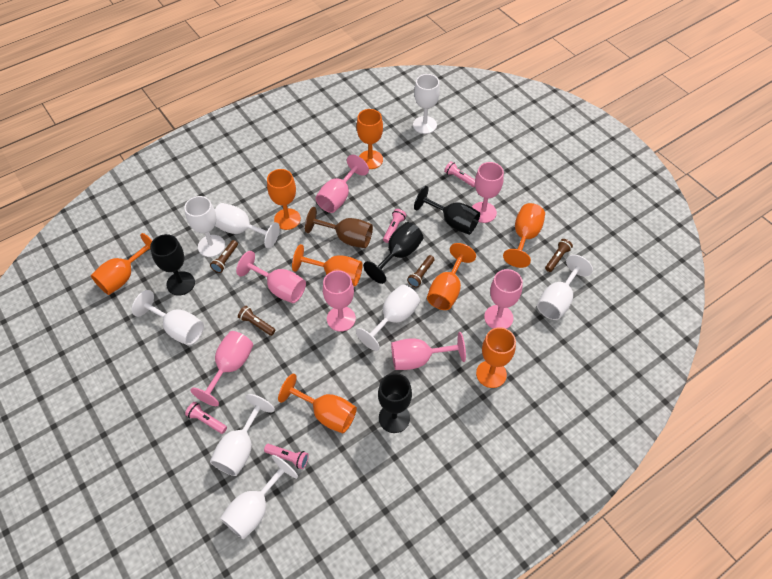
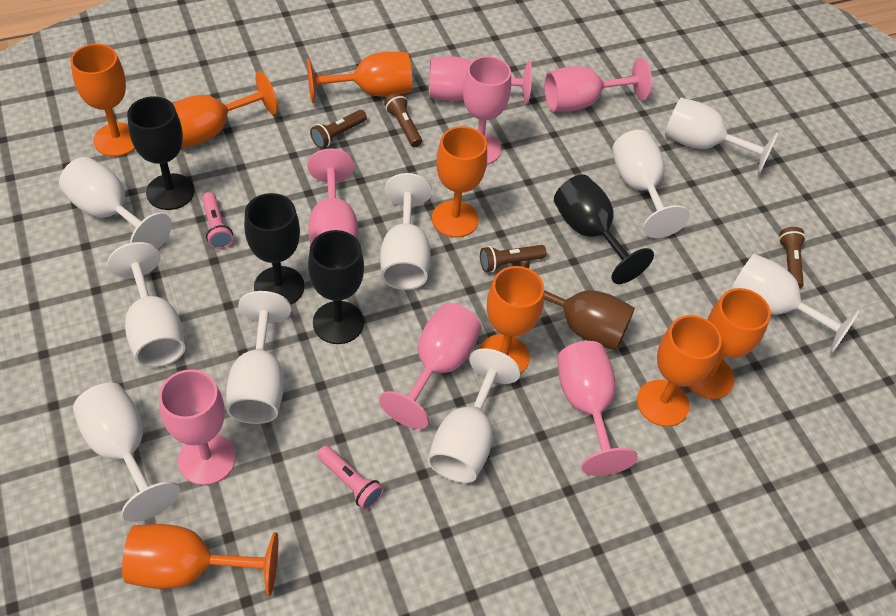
pink flashlight: 4 -> 2
white goblet: 8 -> 9

